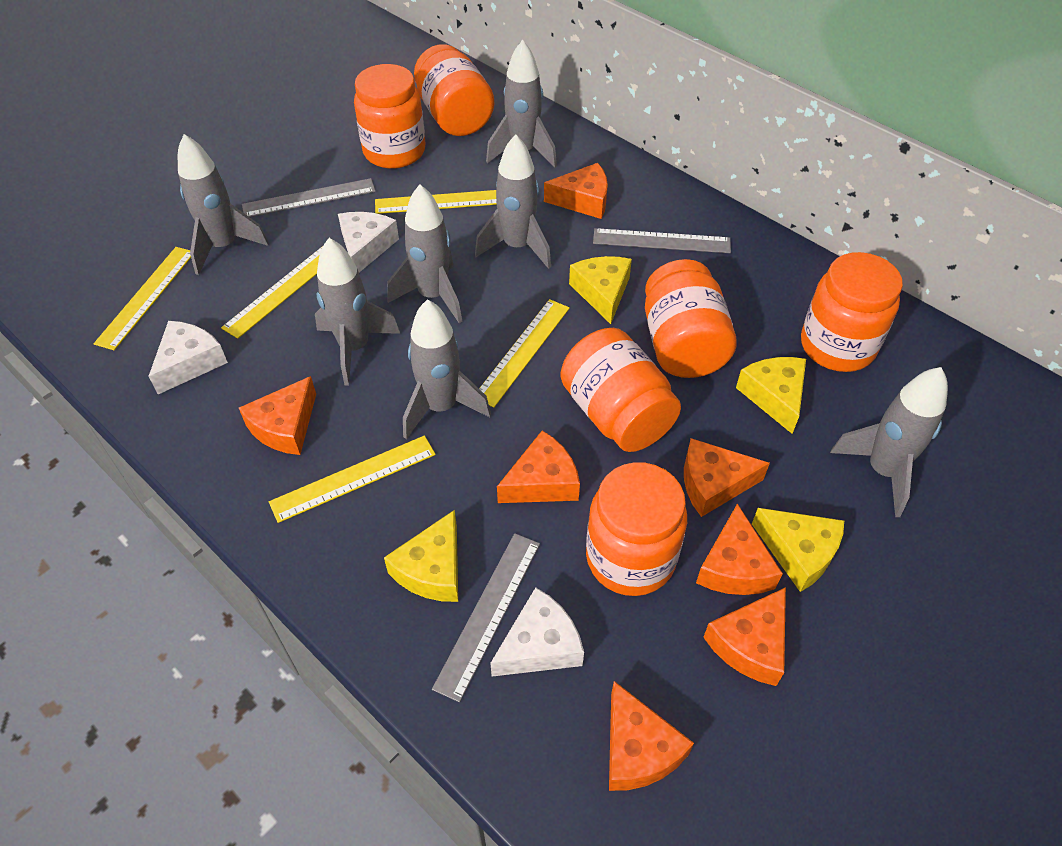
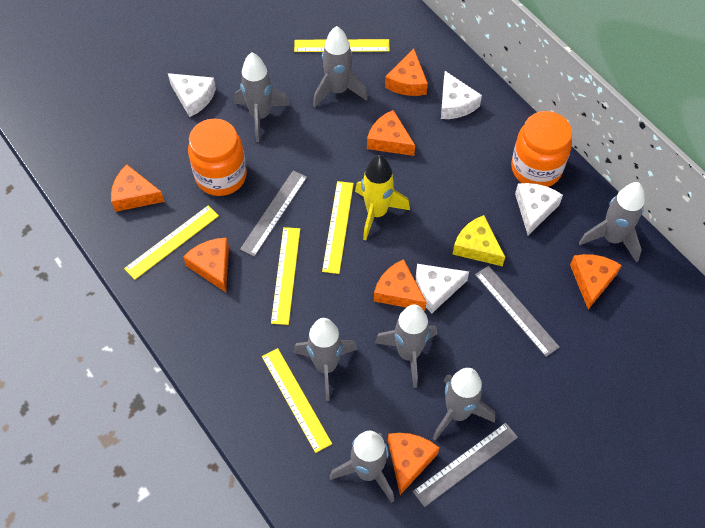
orange jar: 6 -> 2
white cheese: 3 -> 4
yellow cheese: 4 -> 1
yellow rocket: 0 -> 1

